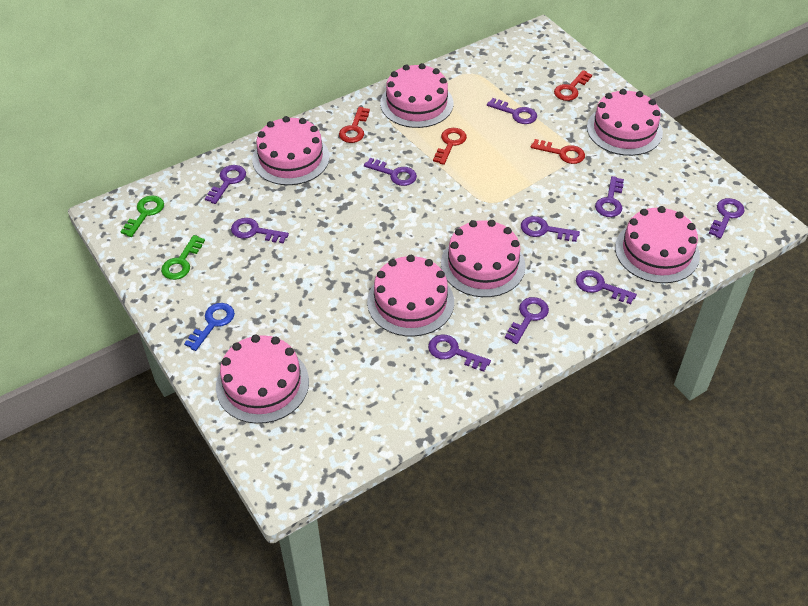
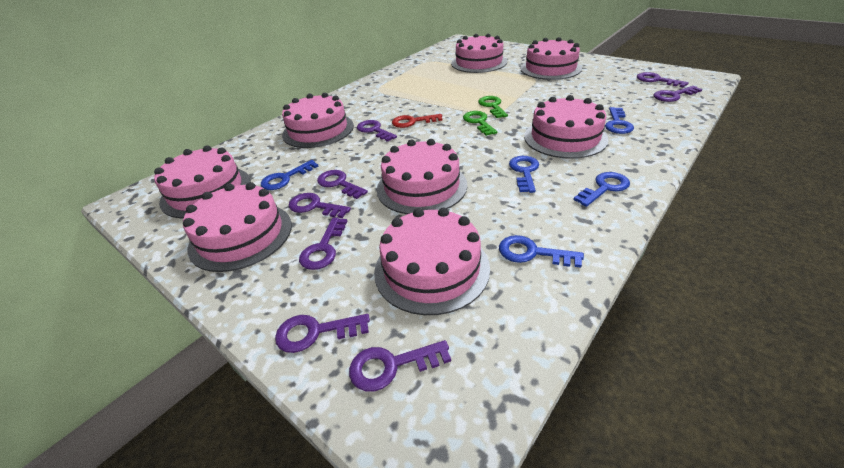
blue key: 1 -> 5
pink cake: 7 -> 8
purple key: 10 -> 8
red key: 4 -> 1

